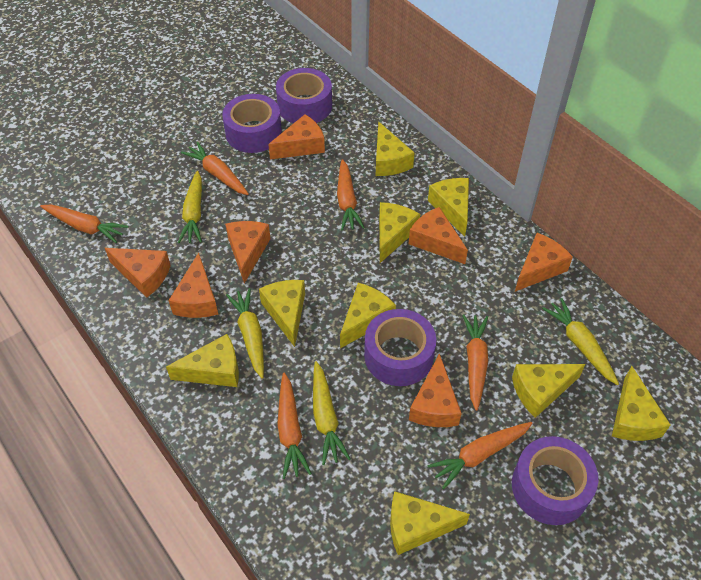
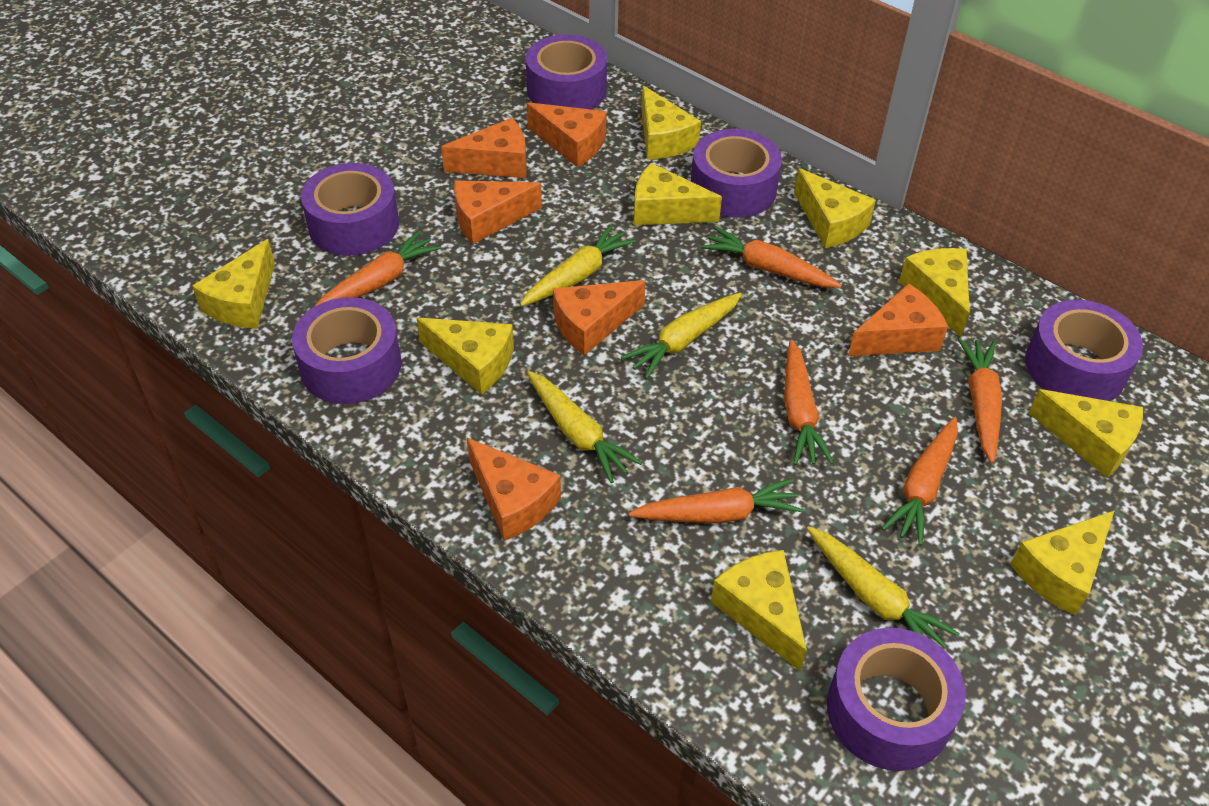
orange cheese: 7 -> 6
purple tape: 4 -> 6

